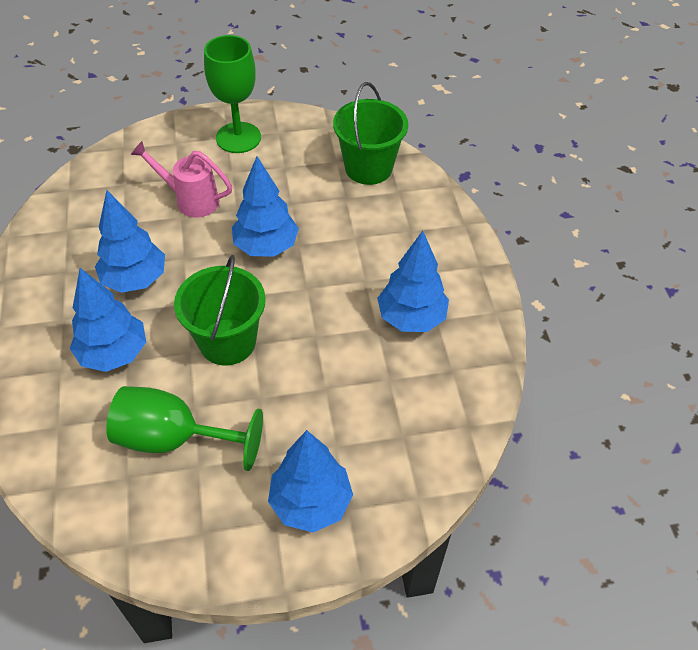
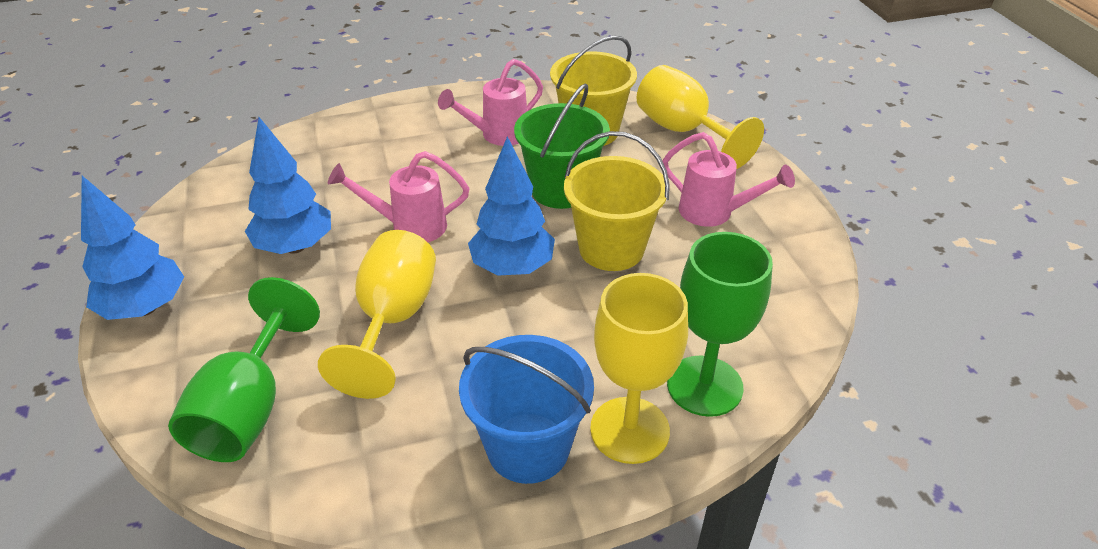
blue bucket: 0 -> 1
blue tree: 5 -> 3
green bucket: 2 -> 1
pink watering can: 1 -> 3
yellow bucket: 0 -> 2
yellow goblet: 0 -> 3

